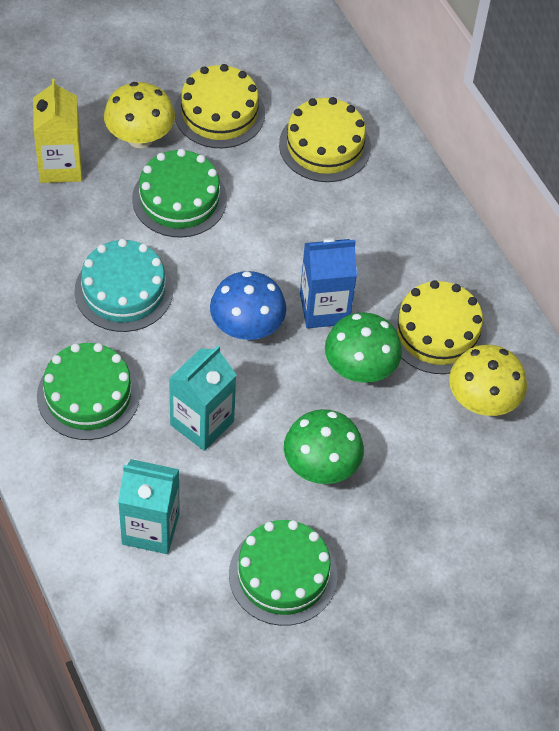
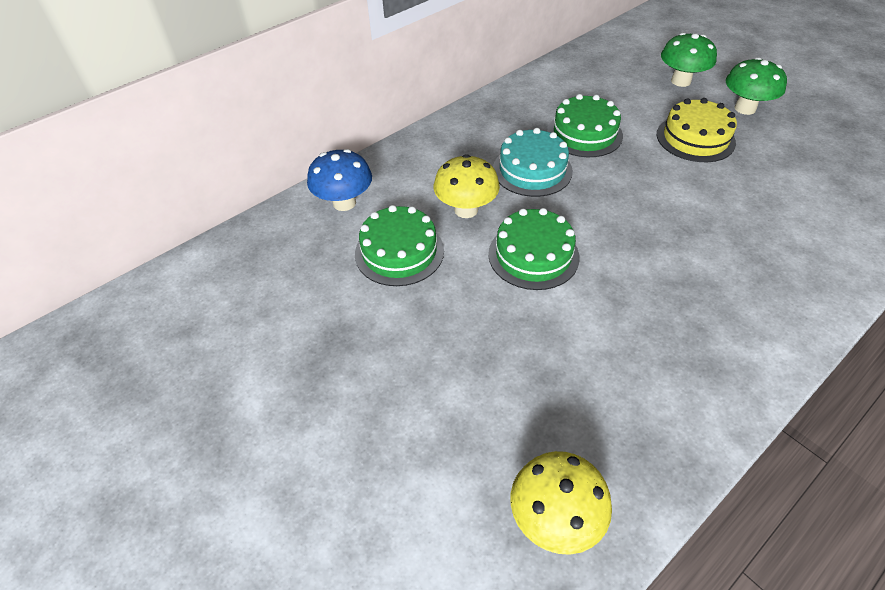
blue carton: 1 -> 0
turquoise carton: 2 -> 0
yellow cake: 3 -> 1
yellow carton: 1 -> 0

